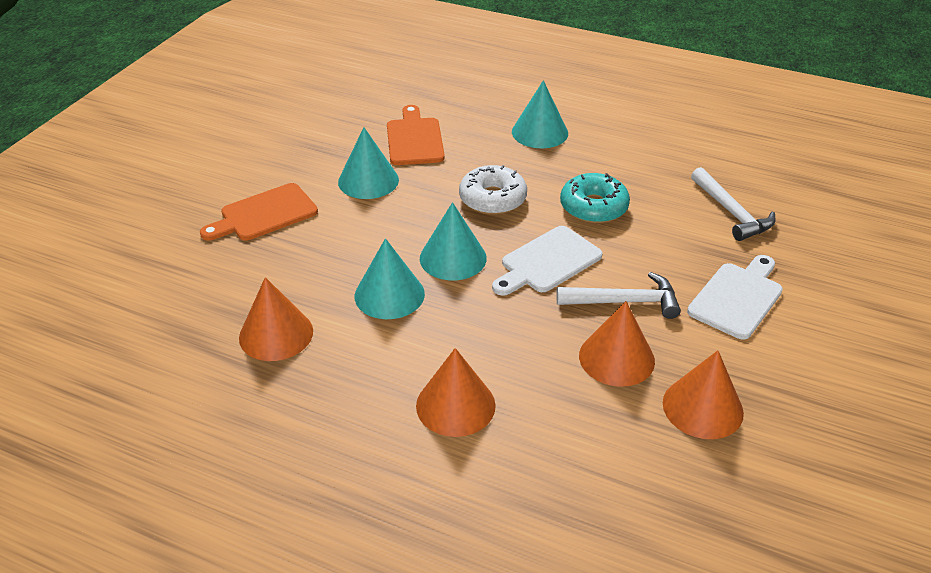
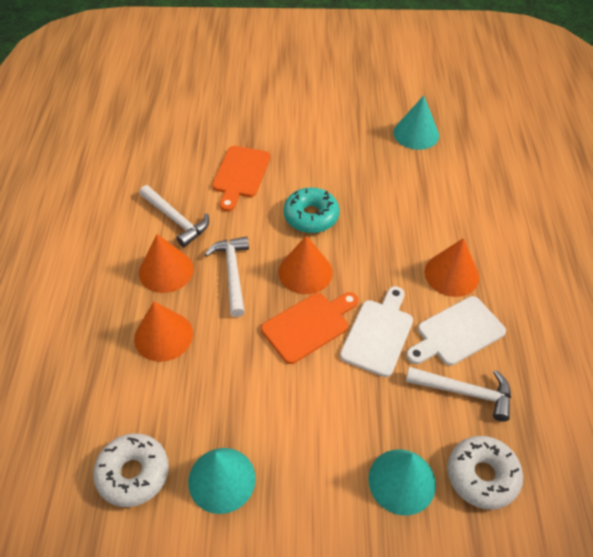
turquoise cone: 4 -> 3
white donut: 1 -> 2
white hammer: 2 -> 3

